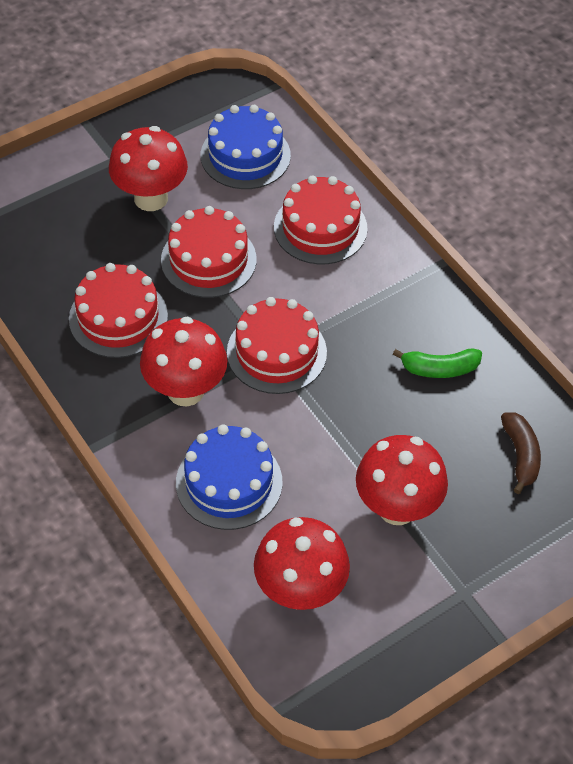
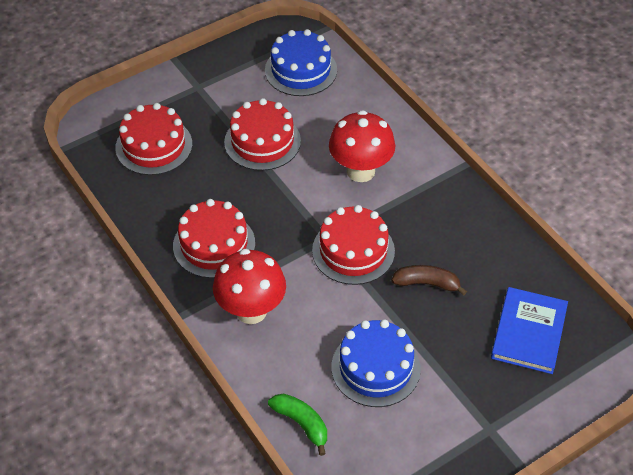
blue book: 0 -> 1
red mushroom: 4 -> 2

